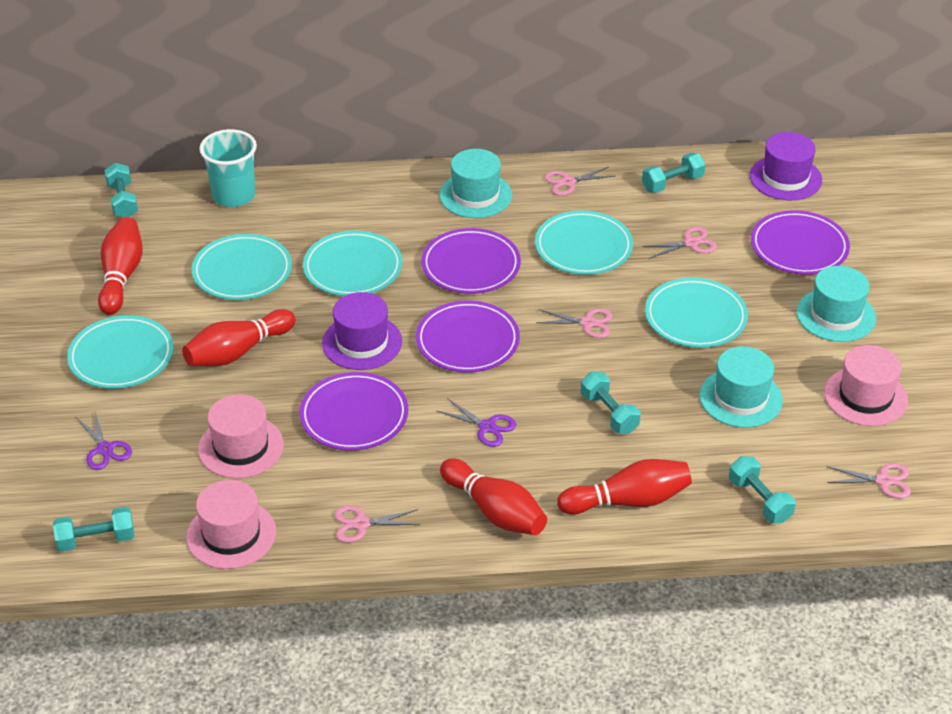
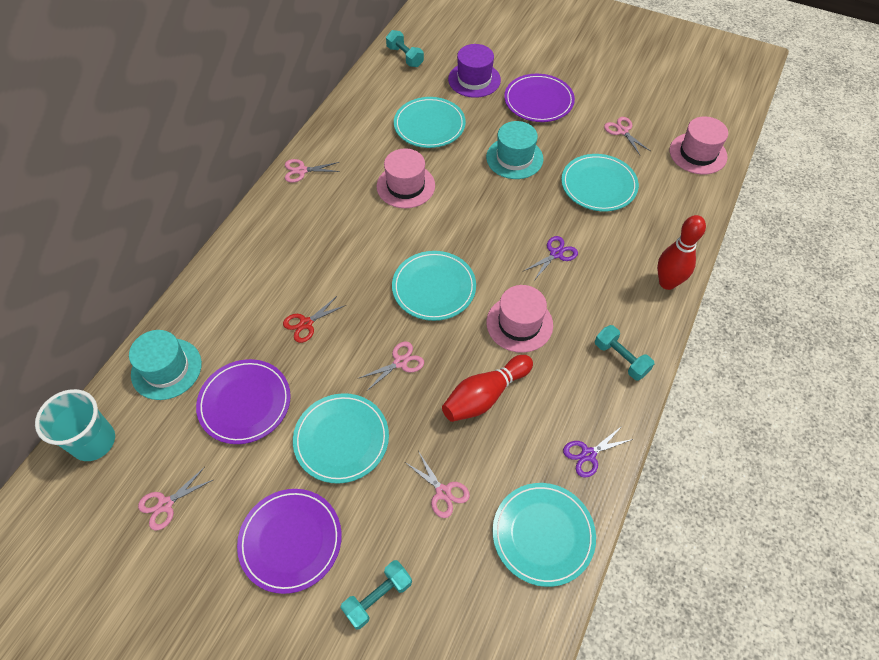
purple hat: 2 -> 1
purple plate: 4 -> 3
red bowling pin: 4 -> 2
red scissors: 0 -> 1
turquoise dumbbell: 5 -> 3
turquoise hat: 3 -> 2

